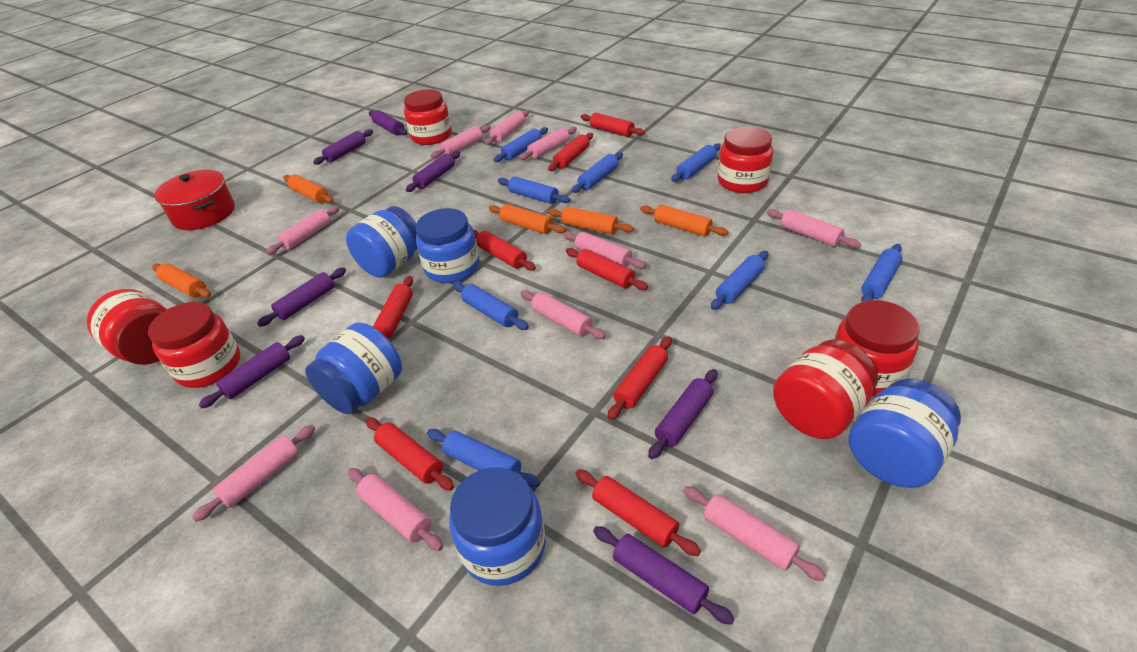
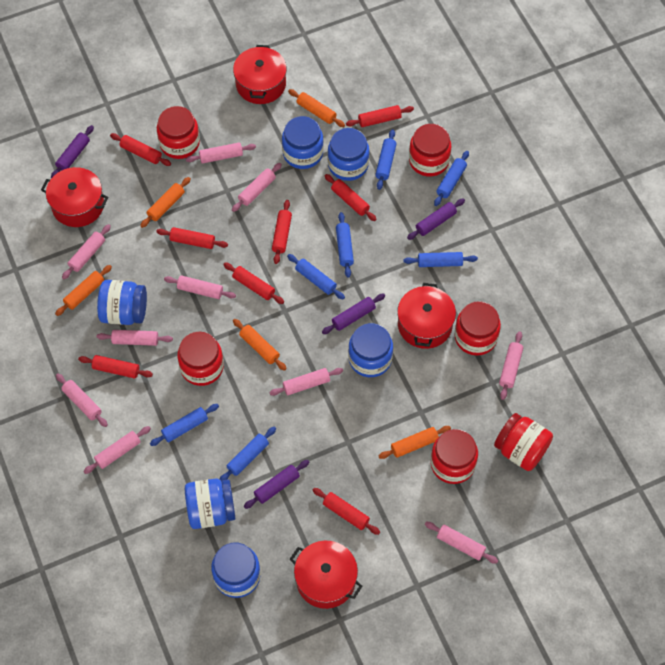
blue jar: 5 -> 6
blue rolling pin: 8 -> 7
purple rolling pin: 7 -> 4
red pot: 1 -> 4

